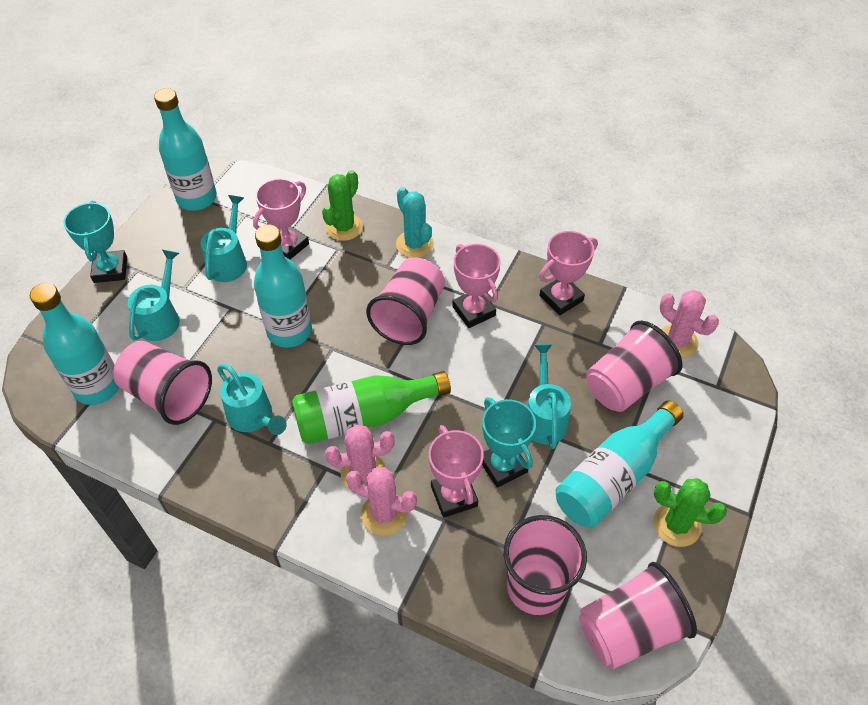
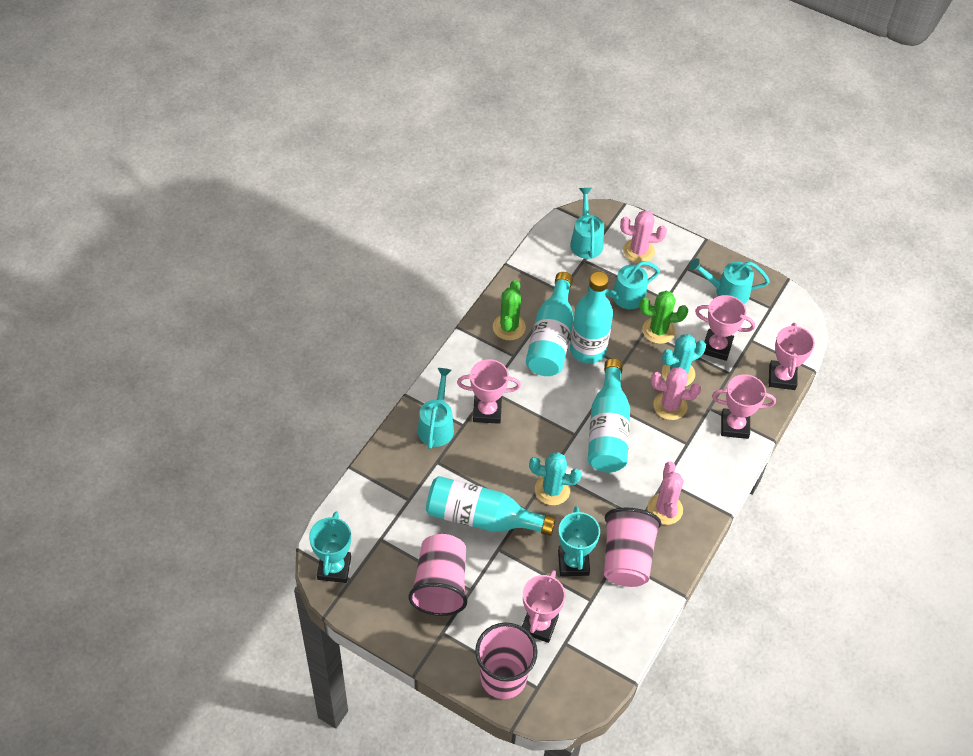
green bottle: 1 -> 0
pink cup: 5 -> 3
pink trophy: 4 -> 5
turquoise cactus: 1 -> 2

